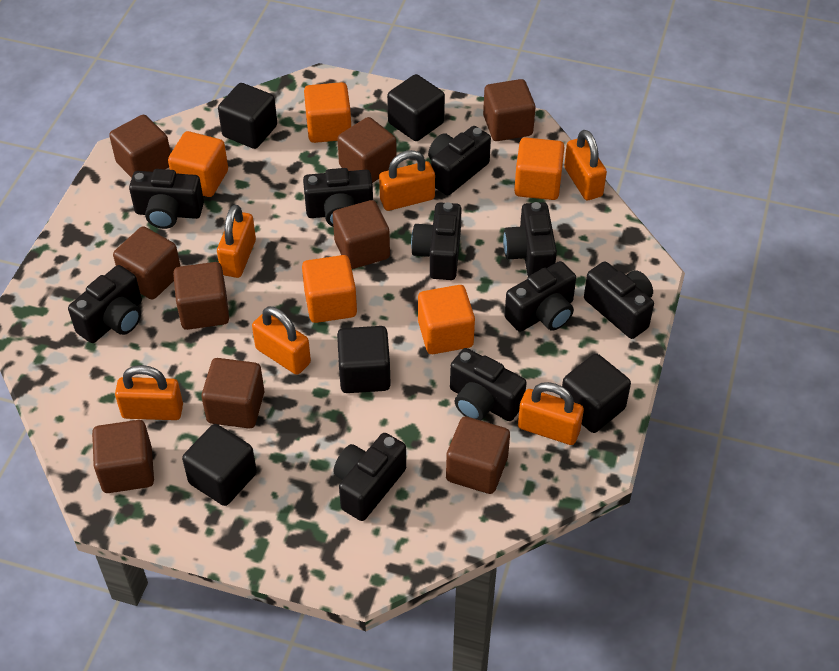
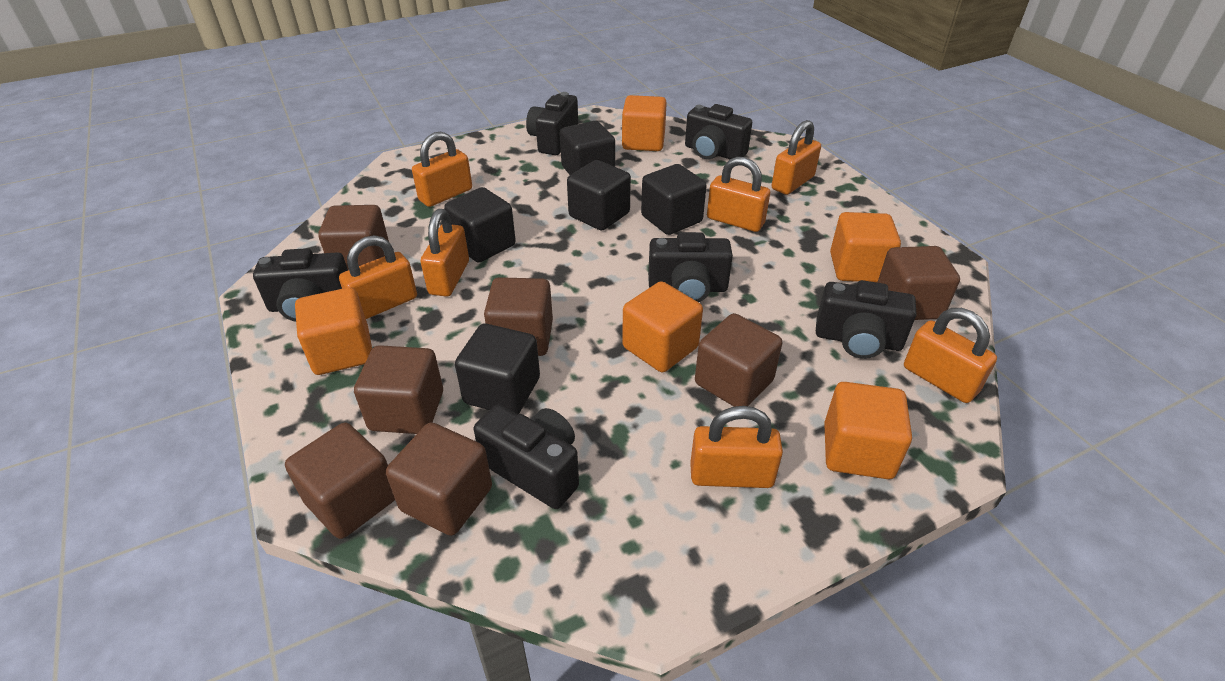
black camera: 10 -> 6
brown cube: 9 -> 7
orange padlock: 6 -> 7

